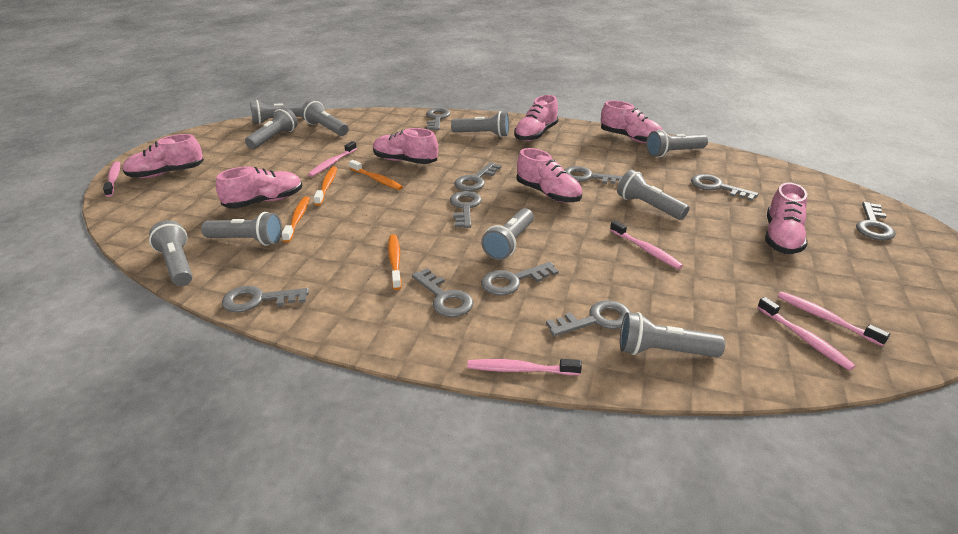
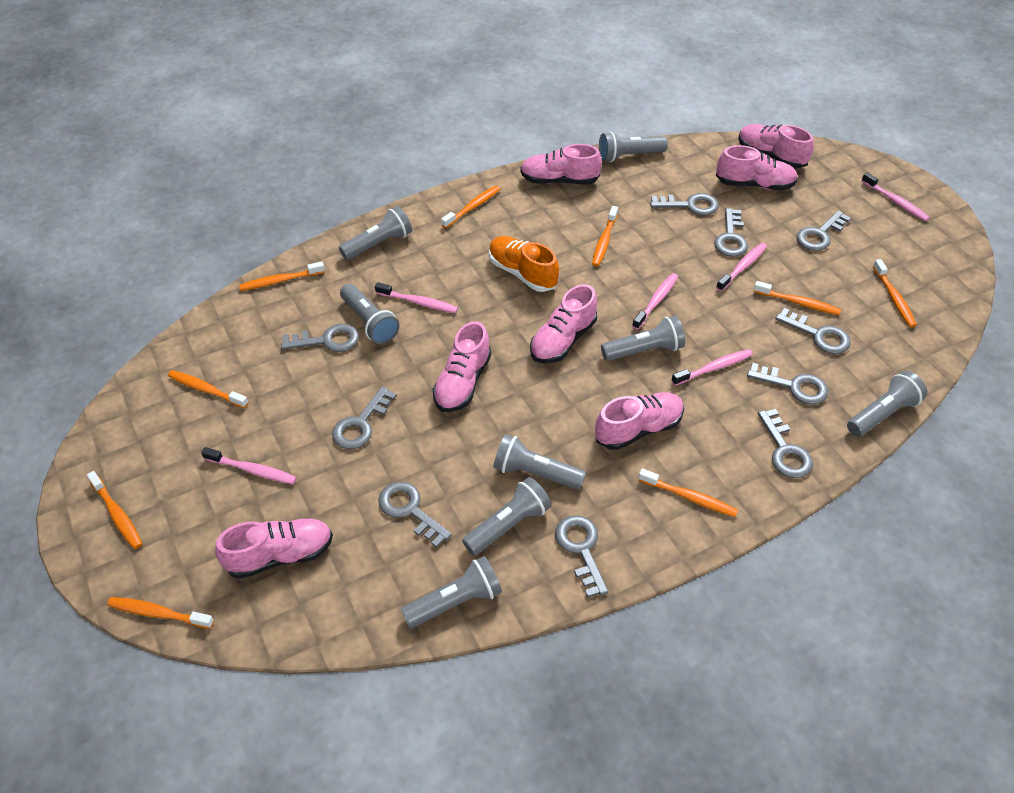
grey flashlight: 10 -> 8
orange shoe: 0 -> 1
orange toothbrush: 4 -> 9

